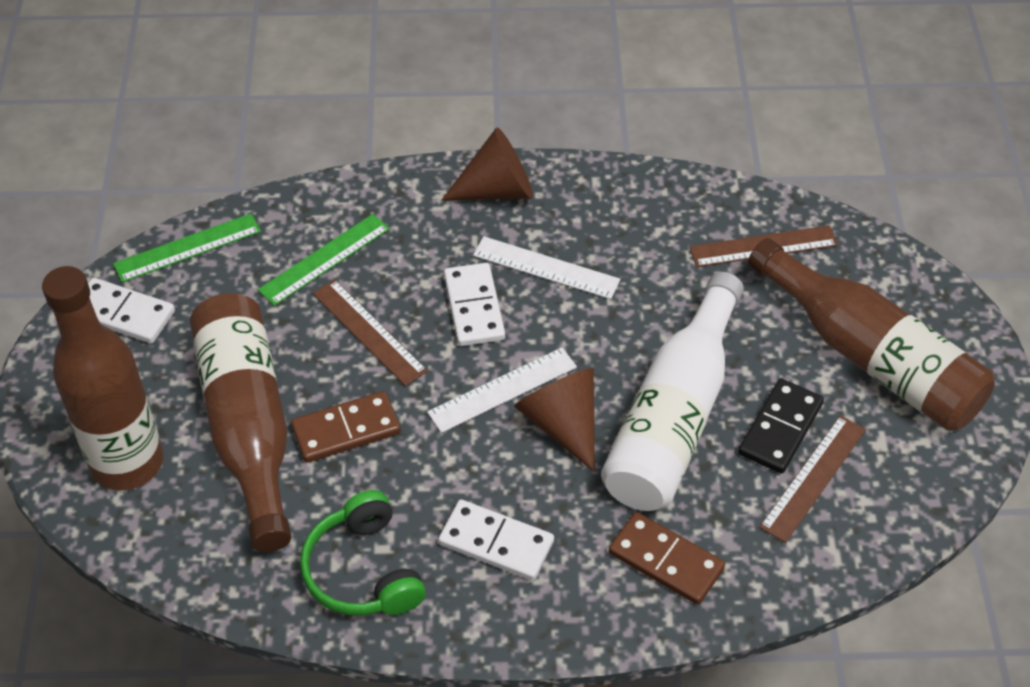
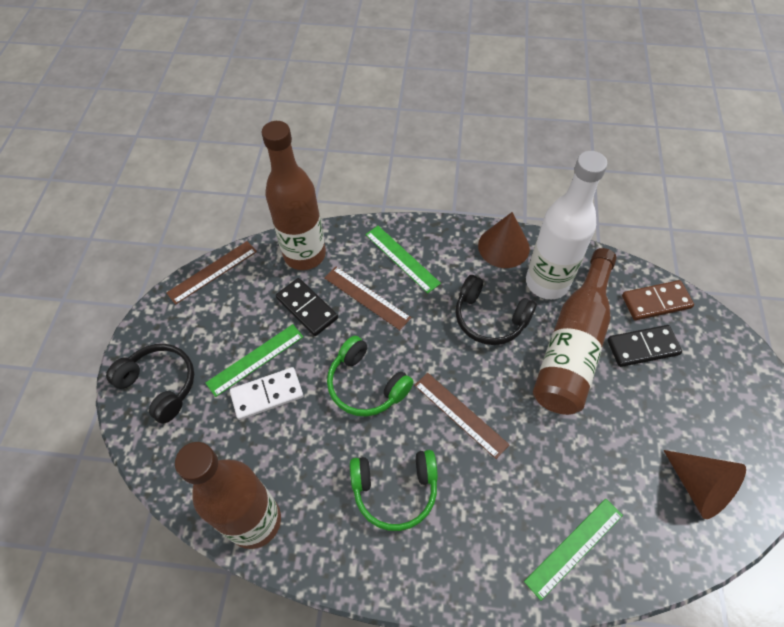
black domino: 1 -> 2
black headphones: 0 -> 2
brown domino: 2 -> 1
green headphones: 1 -> 2
green ruler: 2 -> 3
white domino: 3 -> 1
white ruler: 2 -> 0

